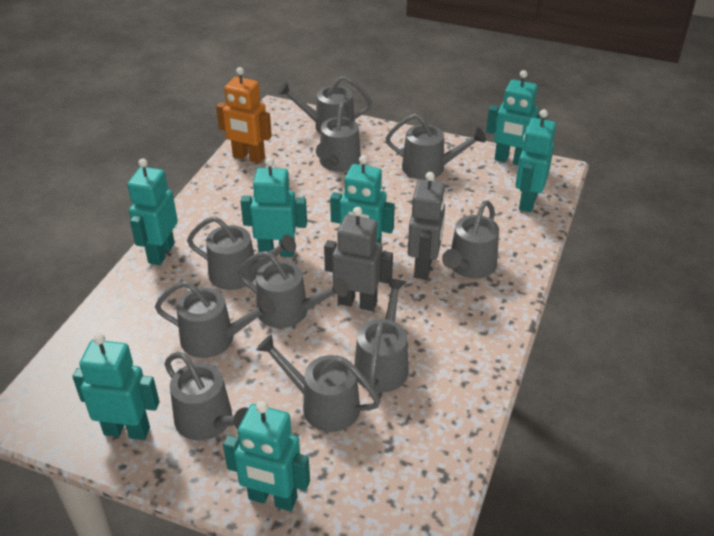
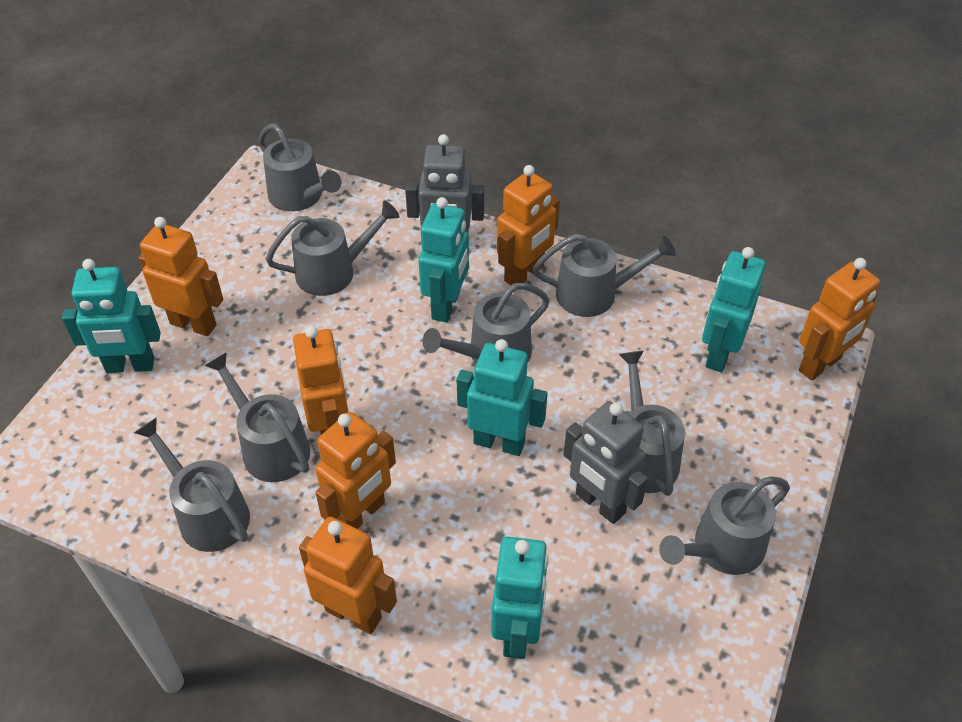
grey watering can: 10 -> 8
orange robot: 1 -> 6
turquoise robot: 7 -> 5

